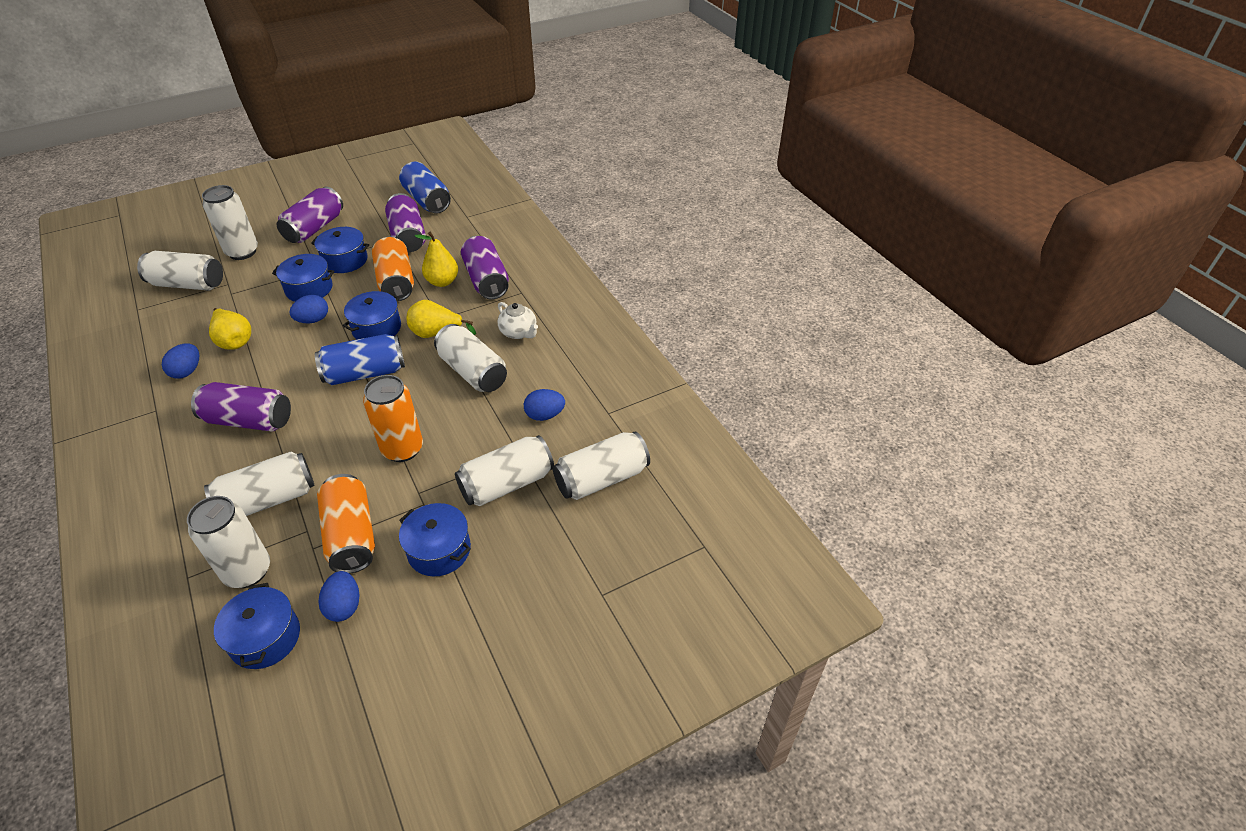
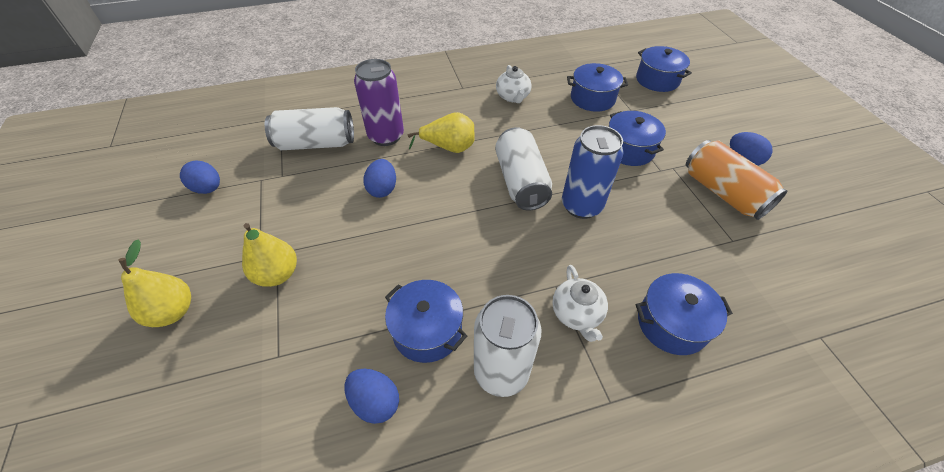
blue can: 2 -> 1
orange can: 3 -> 1
purple can: 4 -> 1
white can: 7 -> 3
white teapot: 1 -> 2

